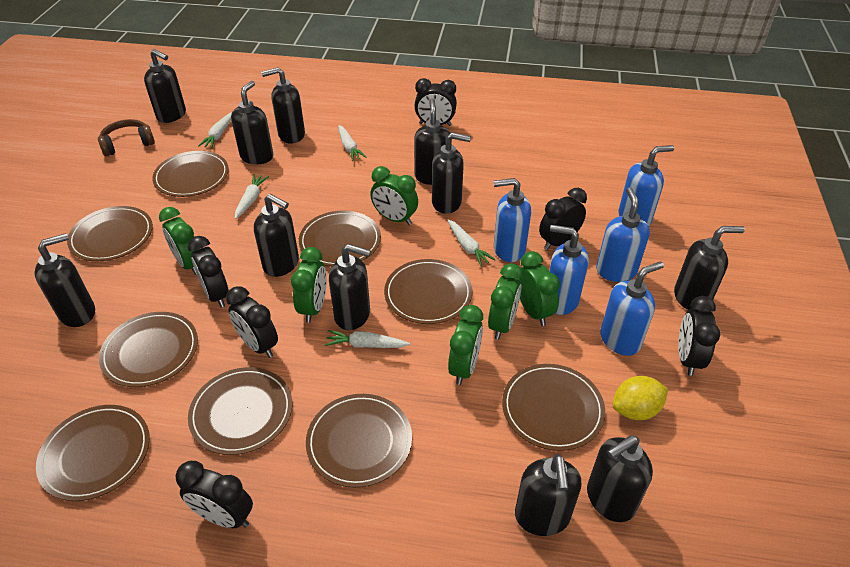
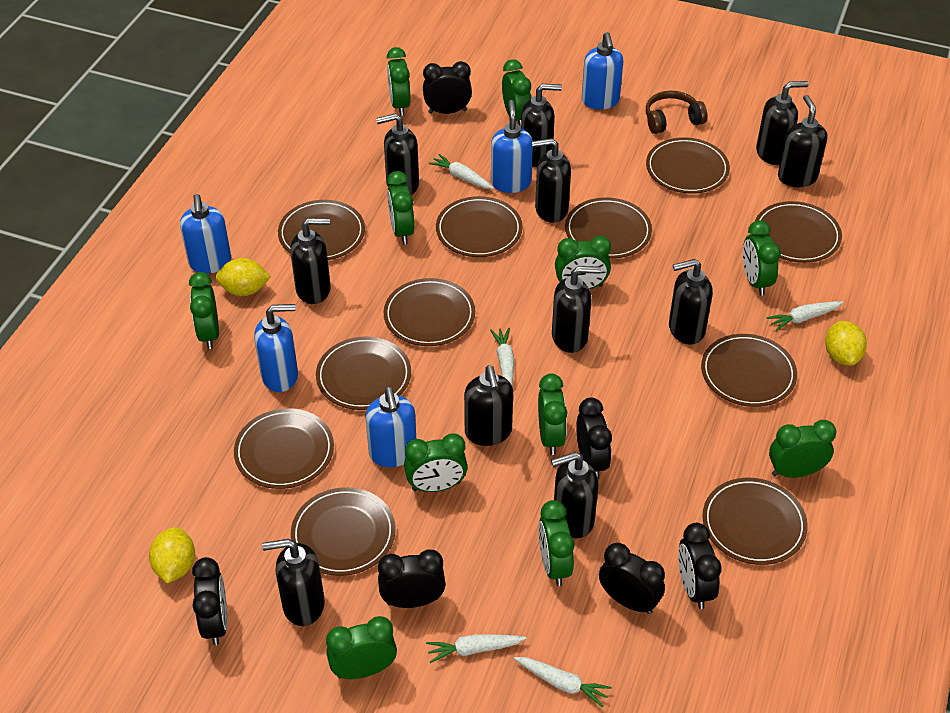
brown plate: 9 -> 11
green clock: 6 -> 11
yellow lemon: 1 -> 3

